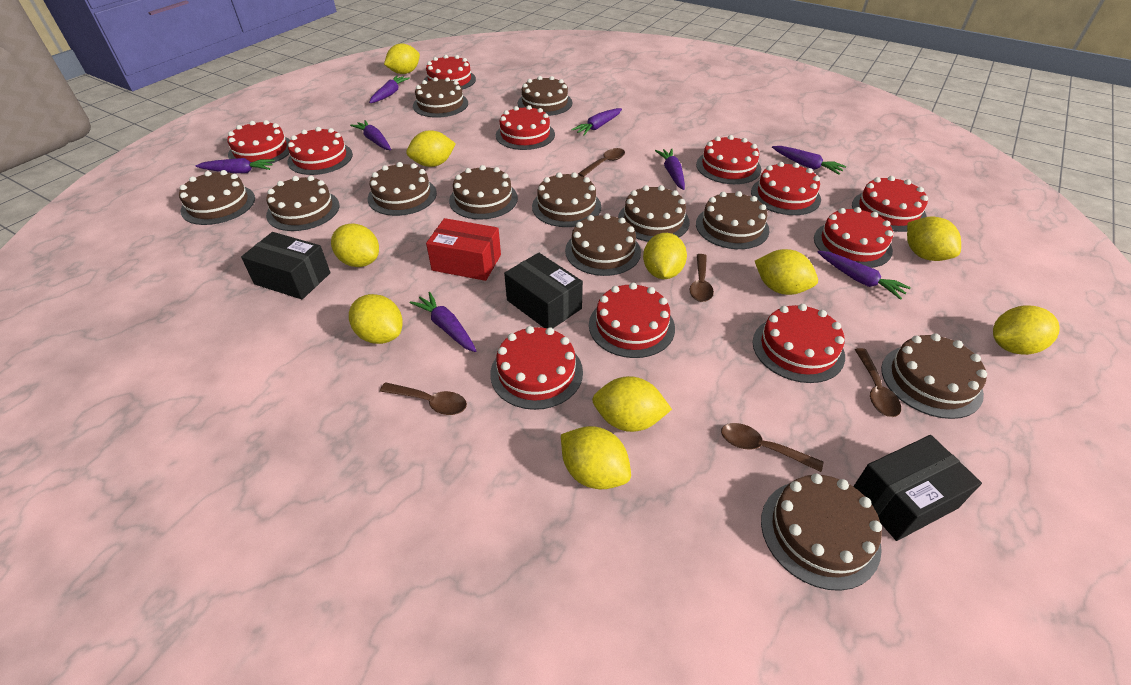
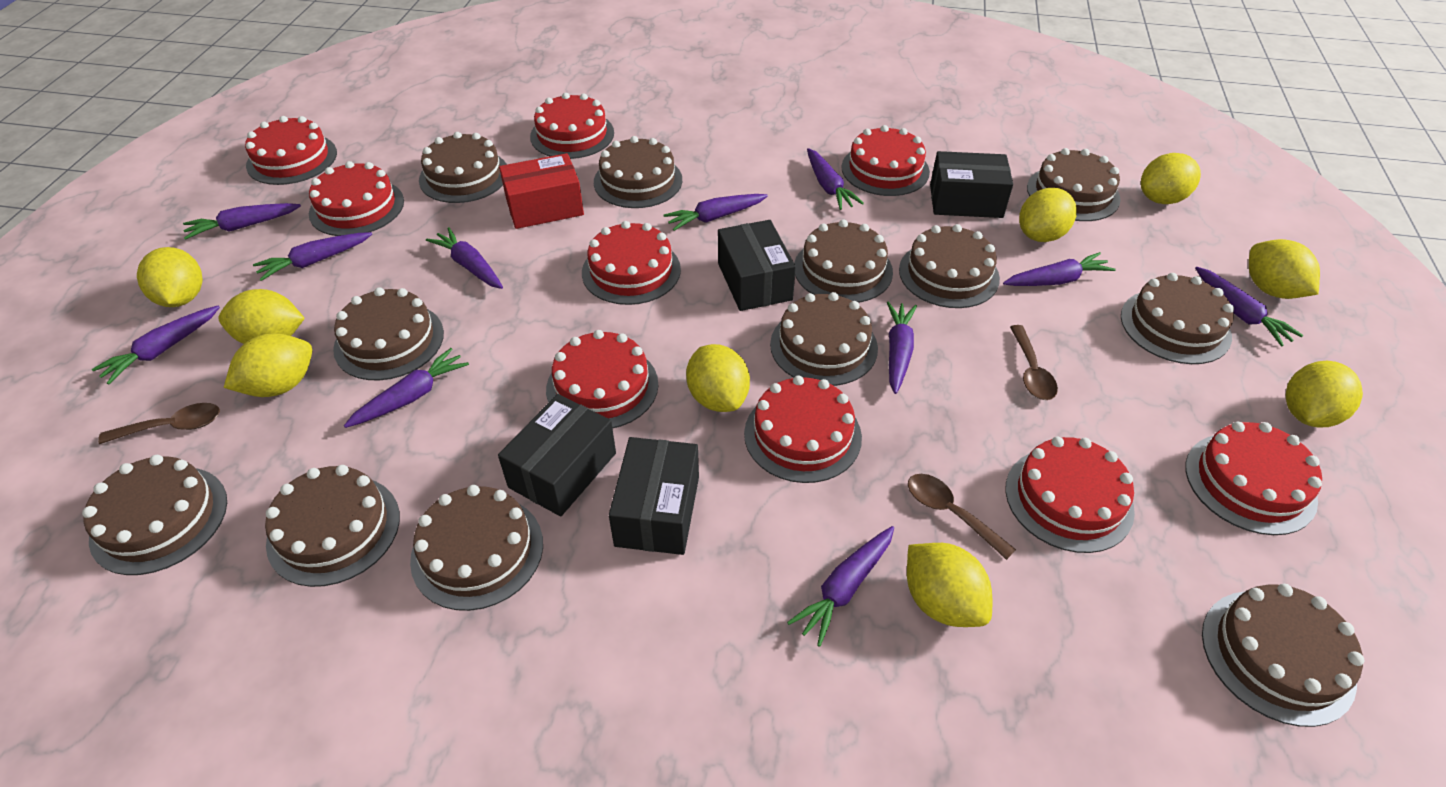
black box: 3 -> 4
brown spoon: 5 -> 3
purple carrot: 8 -> 11
red cake: 11 -> 9
yellow lemon: 10 -> 9

